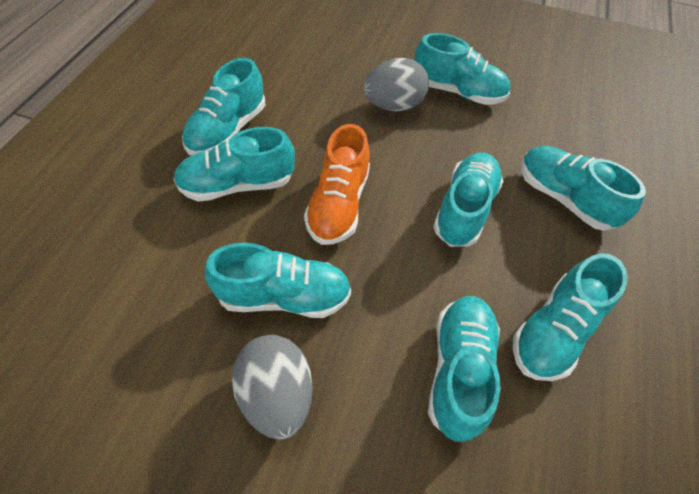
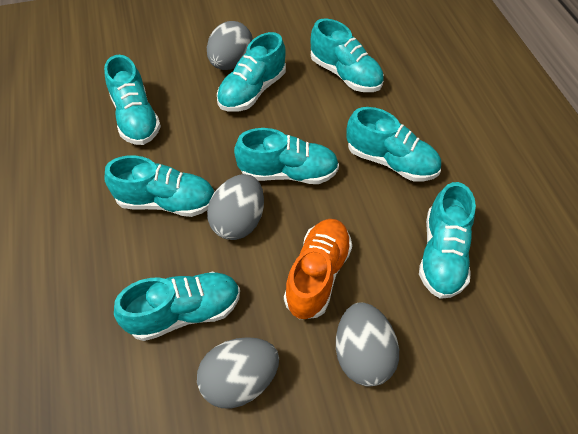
grey egg: 2 -> 4

